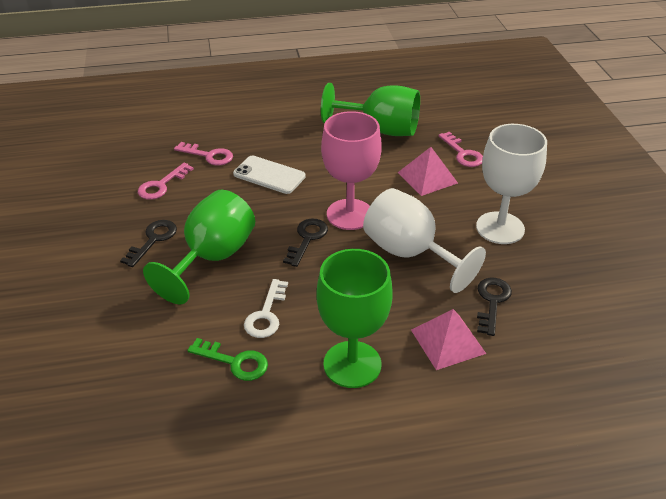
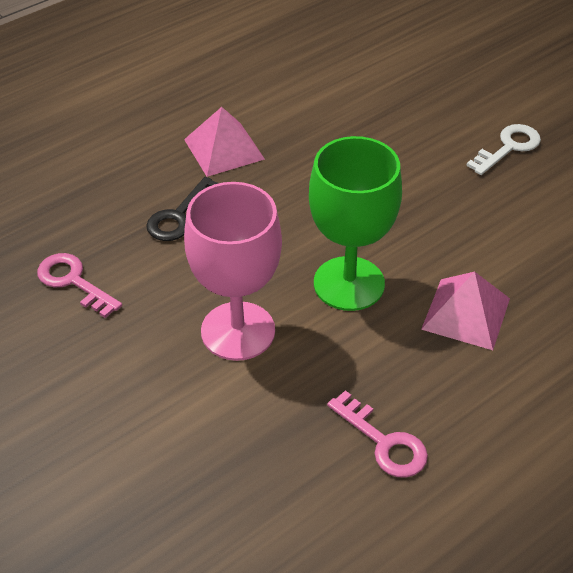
black key: 3 -> 1
green goblet: 3 -> 1
green key: 1 -> 0
pink key: 3 -> 2
white goblet: 2 -> 0
white phone: 1 -> 0

